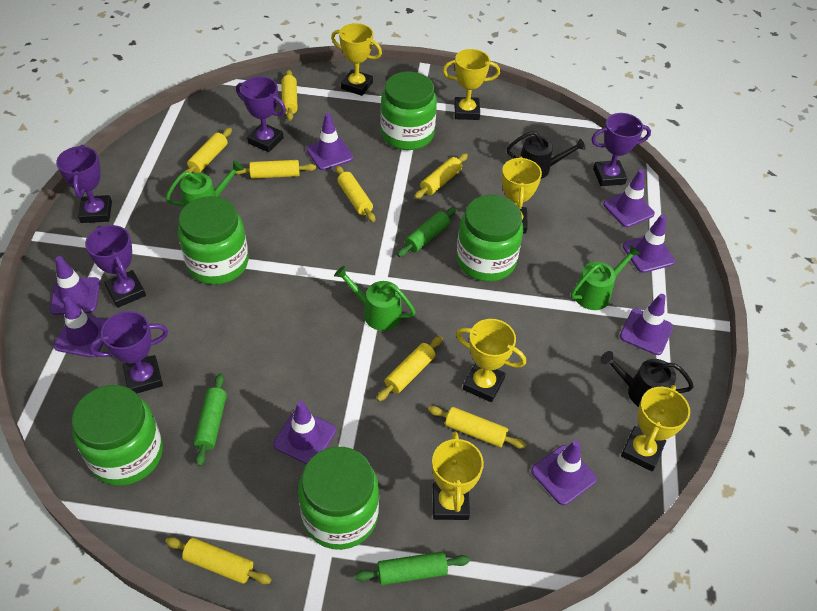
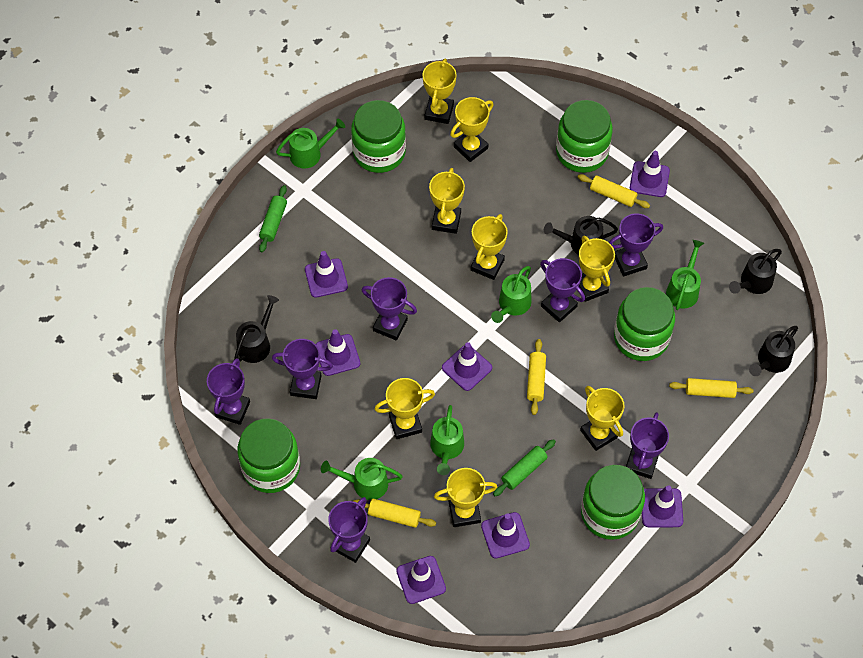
black watering can: 2 -> 4
green rolling pin: 3 -> 2
green watering can: 3 -> 5
purple traffic cone: 8 -> 7
purple trophy: 5 -> 7
yellow rolling pin: 8 -> 4
yellow trophy: 6 -> 8

